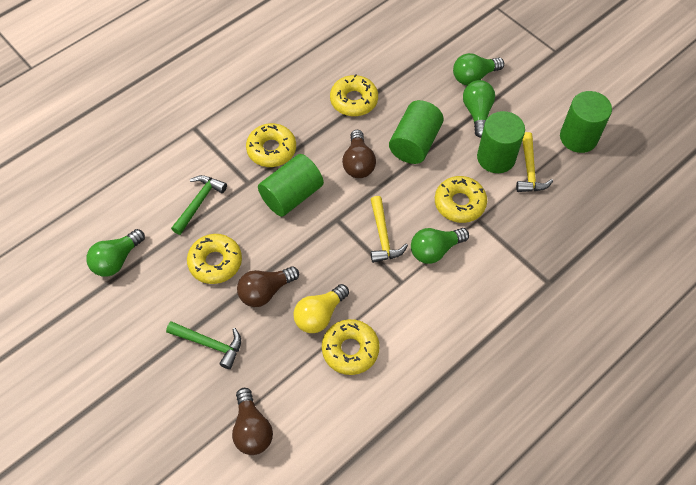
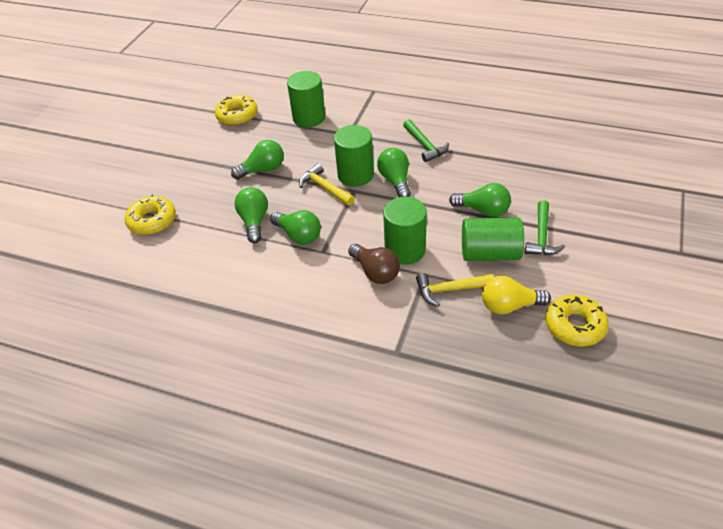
brown light bulb: 3 -> 1
green light bulb: 4 -> 5
yellow donut: 5 -> 3

